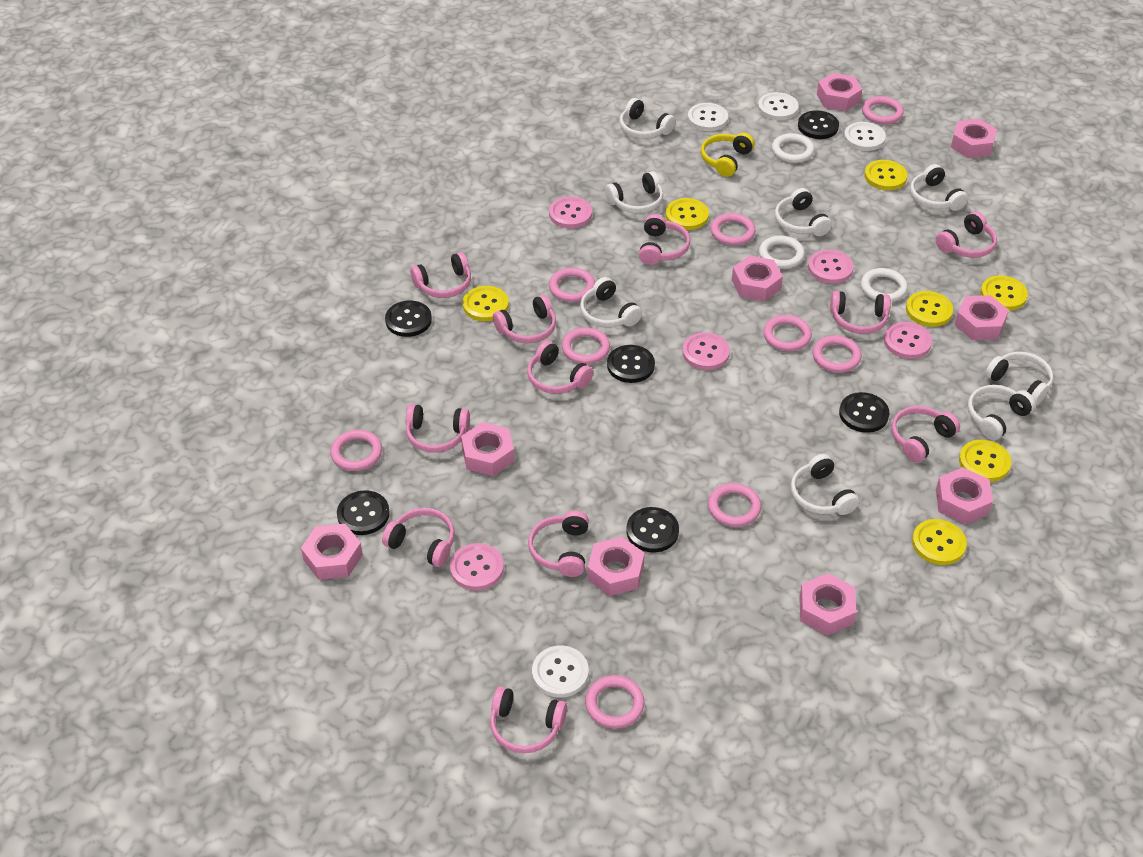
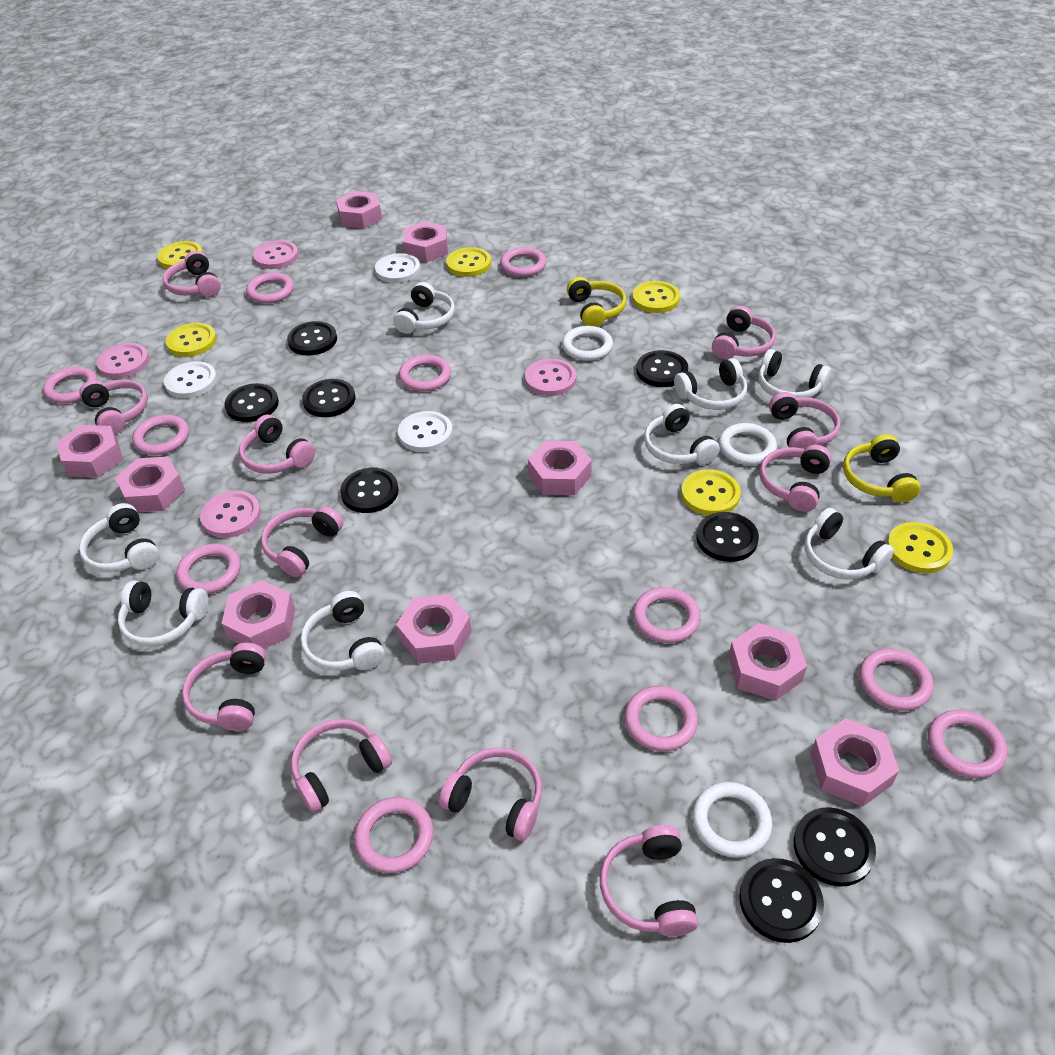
black button: 6 -> 8
pink button: 5 -> 4
pink ring: 9 -> 11
white button: 4 -> 3
yellow button: 7 -> 6
yellow headphones: 1 -> 2

